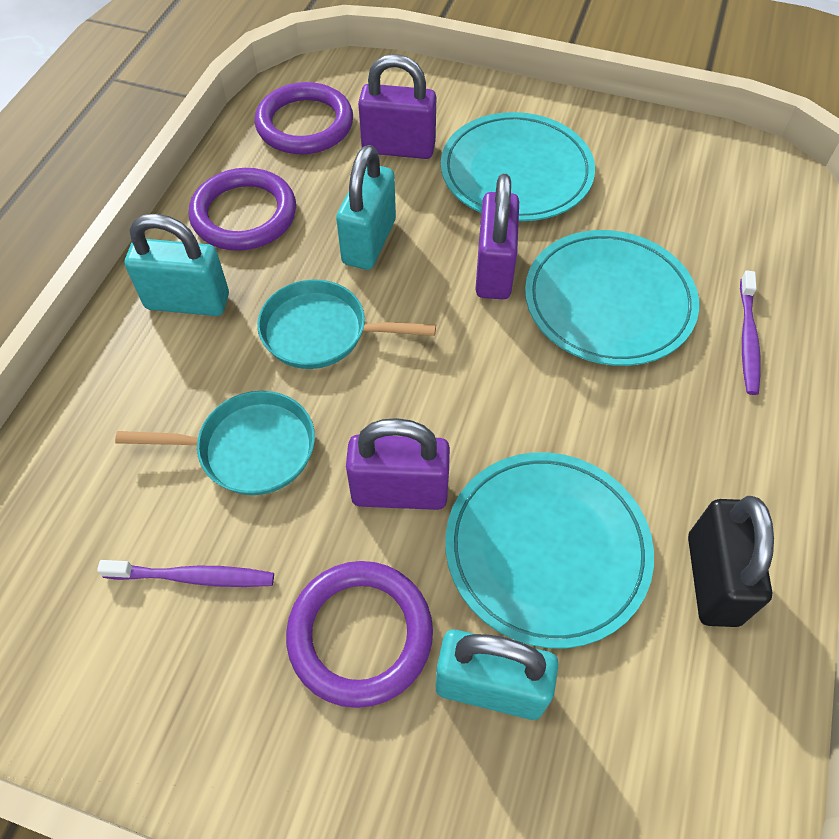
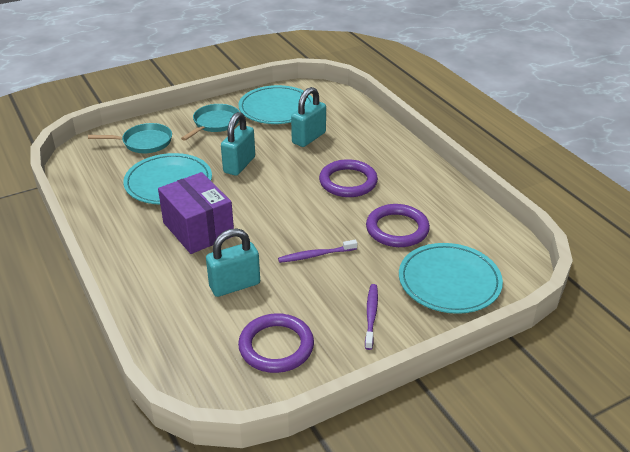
black padlock: 1 -> 0
purple box: 0 -> 1
purple padlock: 3 -> 0

